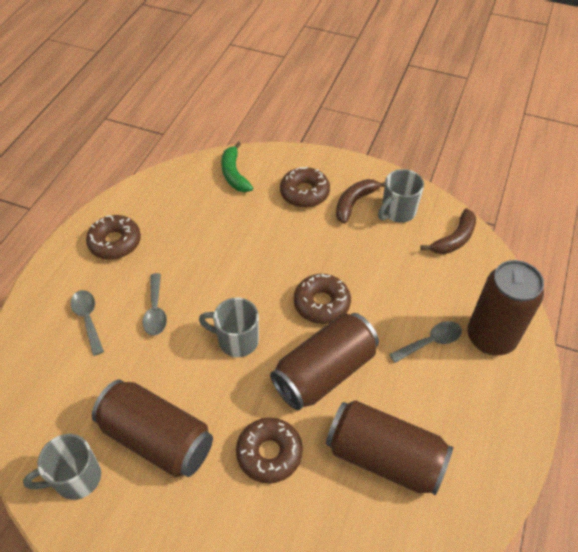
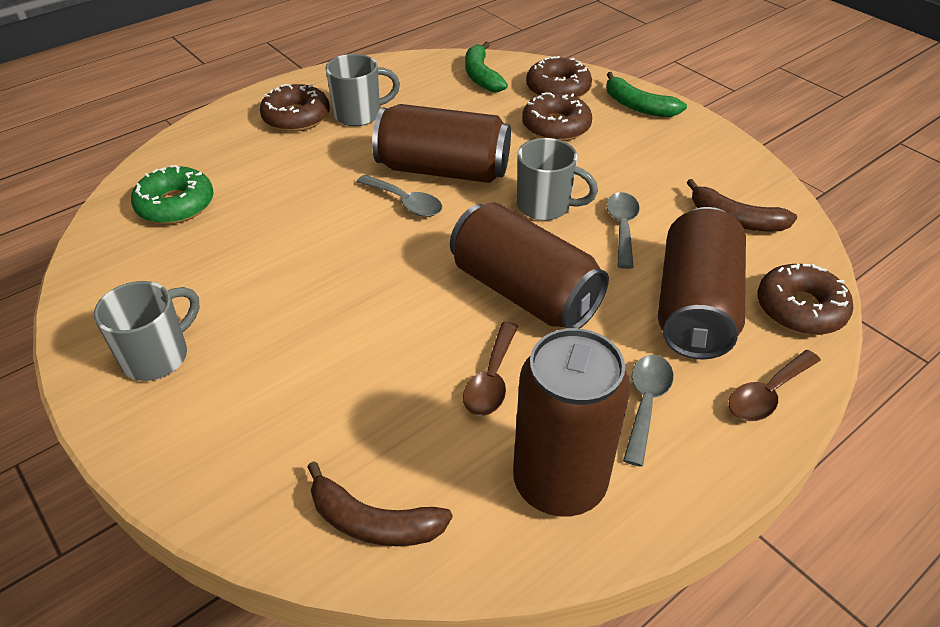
brown spoon: 0 -> 2
green banana: 1 -> 2
green donut: 0 -> 1

